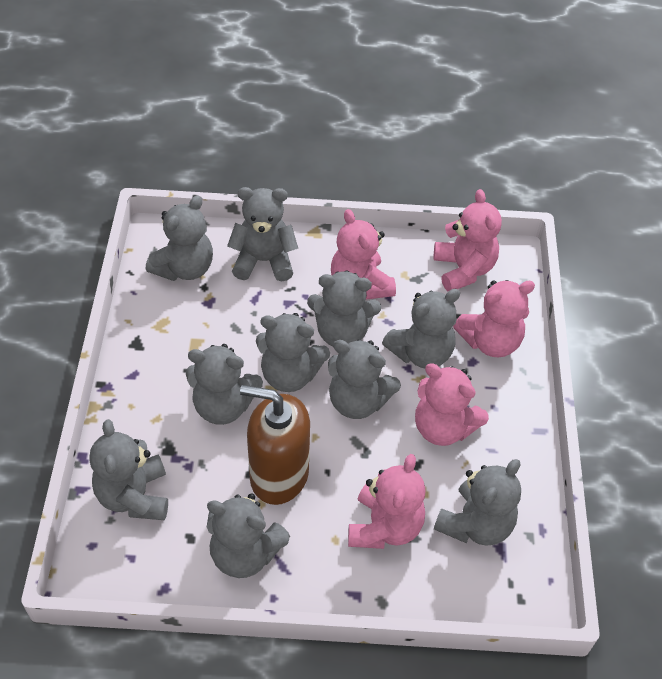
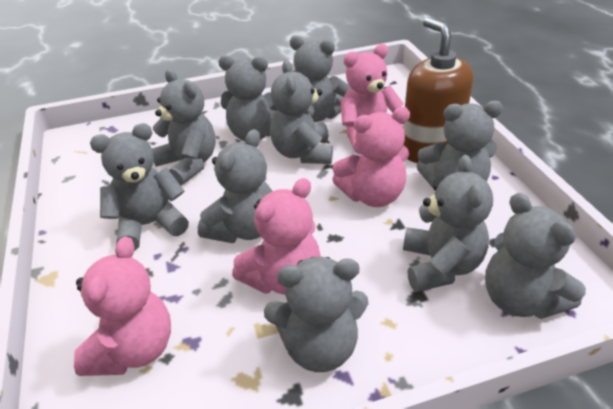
pink teddy bear: 5 -> 4

